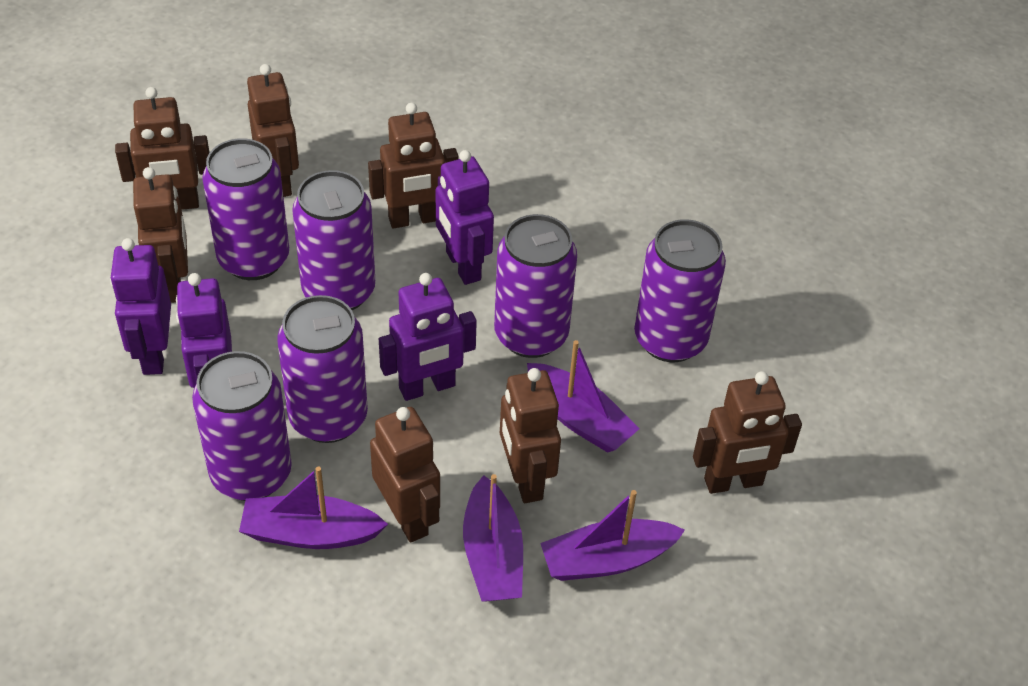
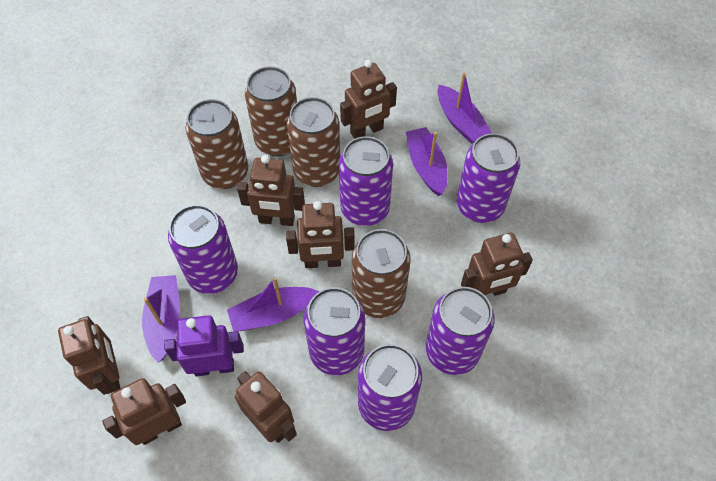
brown can: 0 -> 4
purple robot: 4 -> 1

